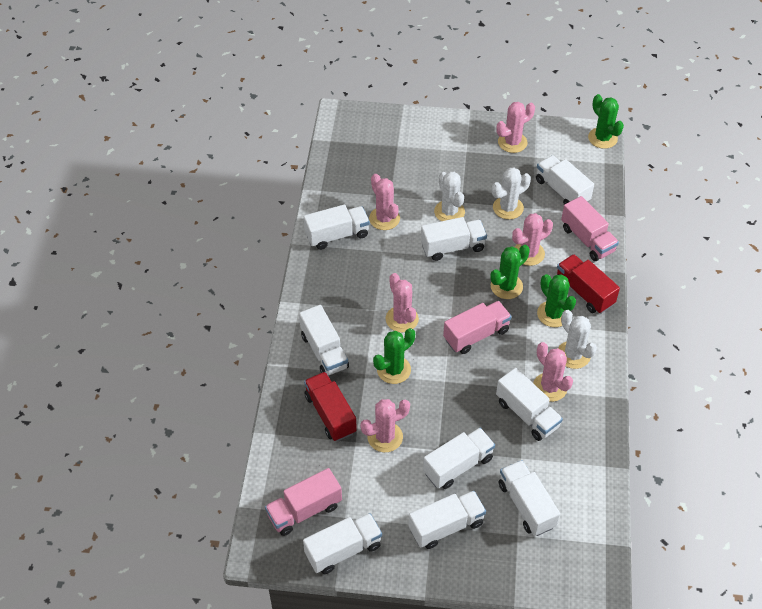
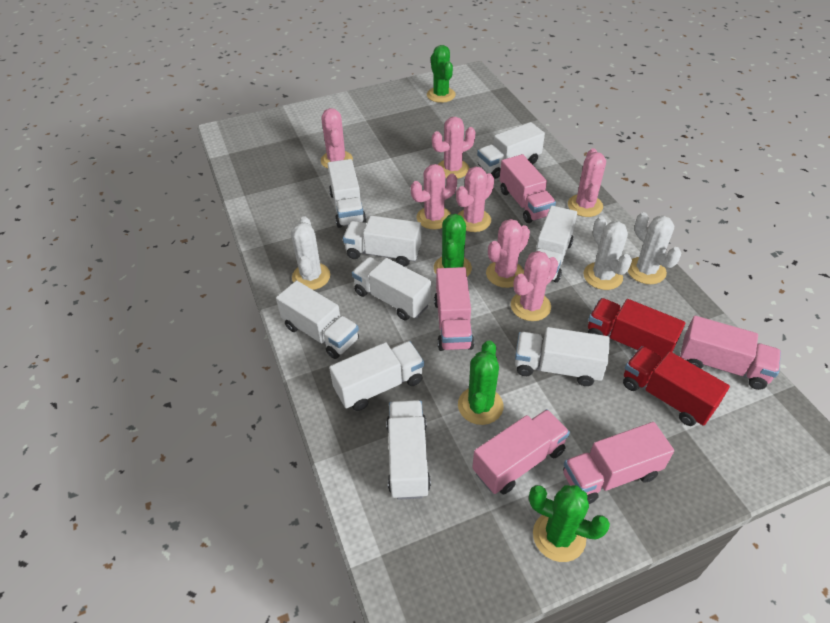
pink cactus: 6 -> 7
pink truck: 3 -> 5

